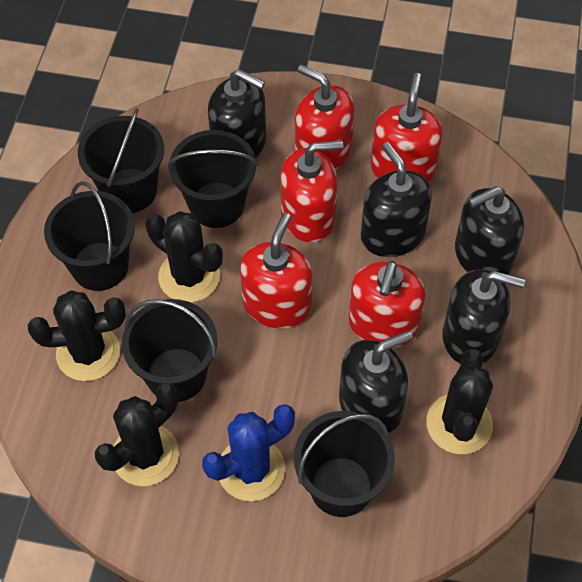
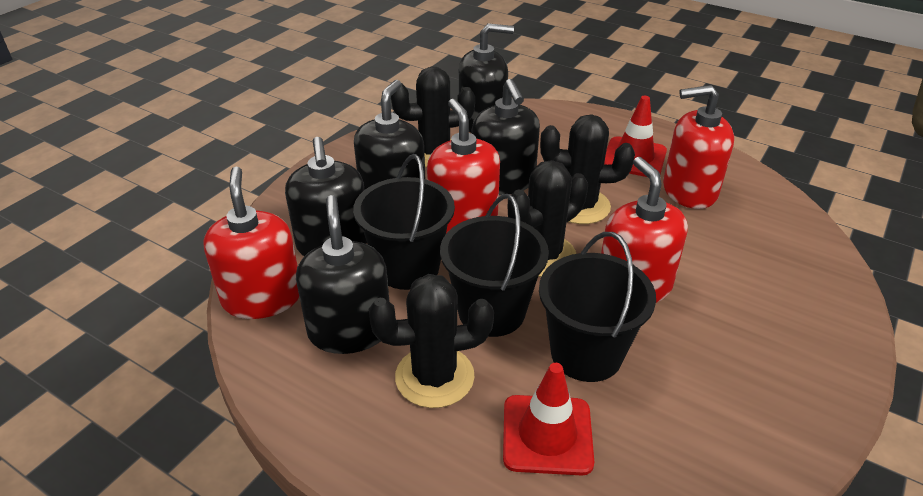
black bucket: 5 -> 3
blue cactus: 1 -> 0
red soap dispenser: 5 -> 4
red traffic cone: 0 -> 2

